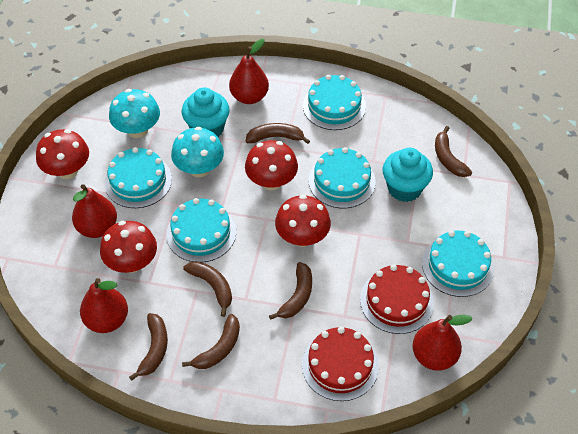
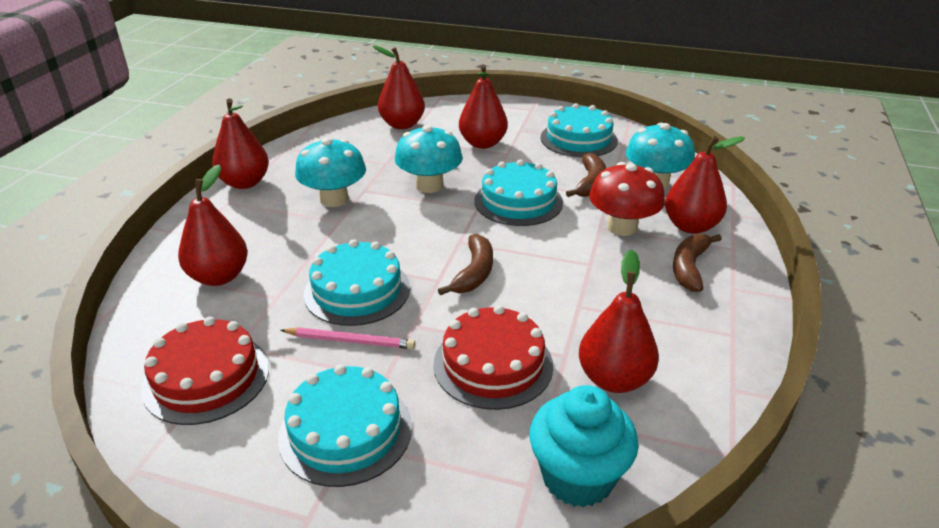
brown banana: 6 -> 3
pink pencil: 0 -> 1
red mushroom: 4 -> 1
red pear: 4 -> 6
turquoise cake: 5 -> 4
turquoise cupcake: 2 -> 1
turquoise mushroom: 2 -> 3

